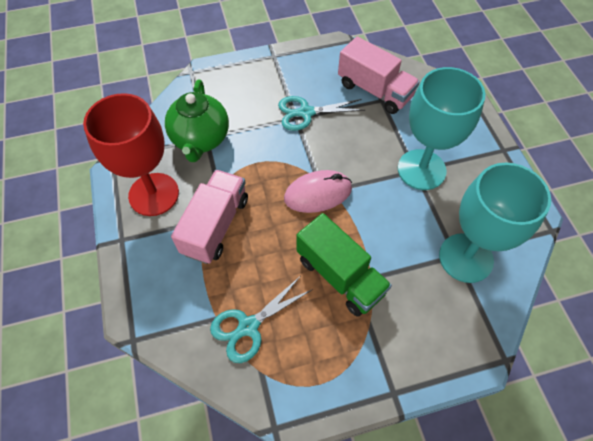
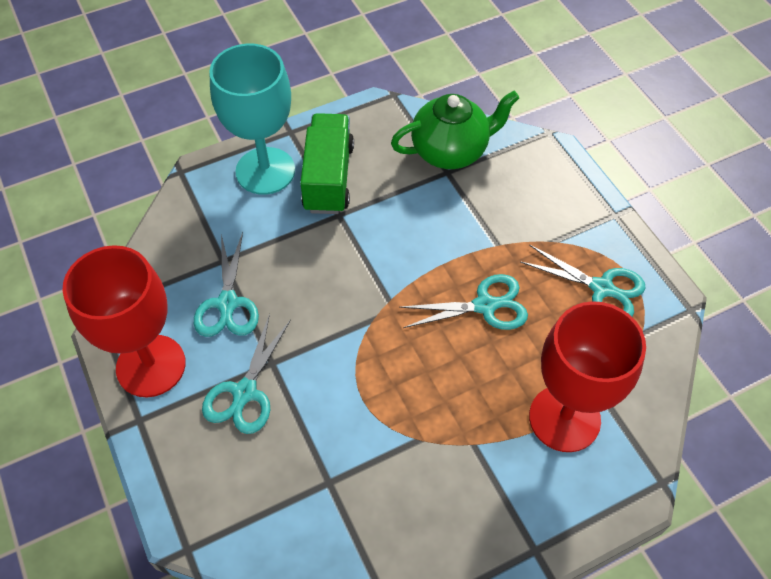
pink mouse: 1 -> 0
pink truck: 2 -> 0
red goblet: 1 -> 2
turquoise goblet: 2 -> 1
turquoise scissors: 2 -> 4

